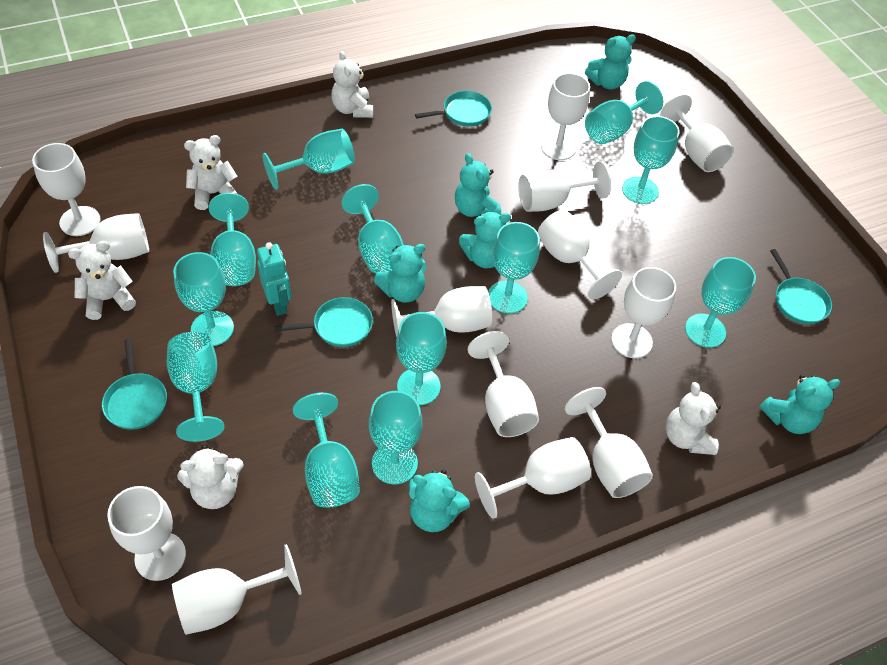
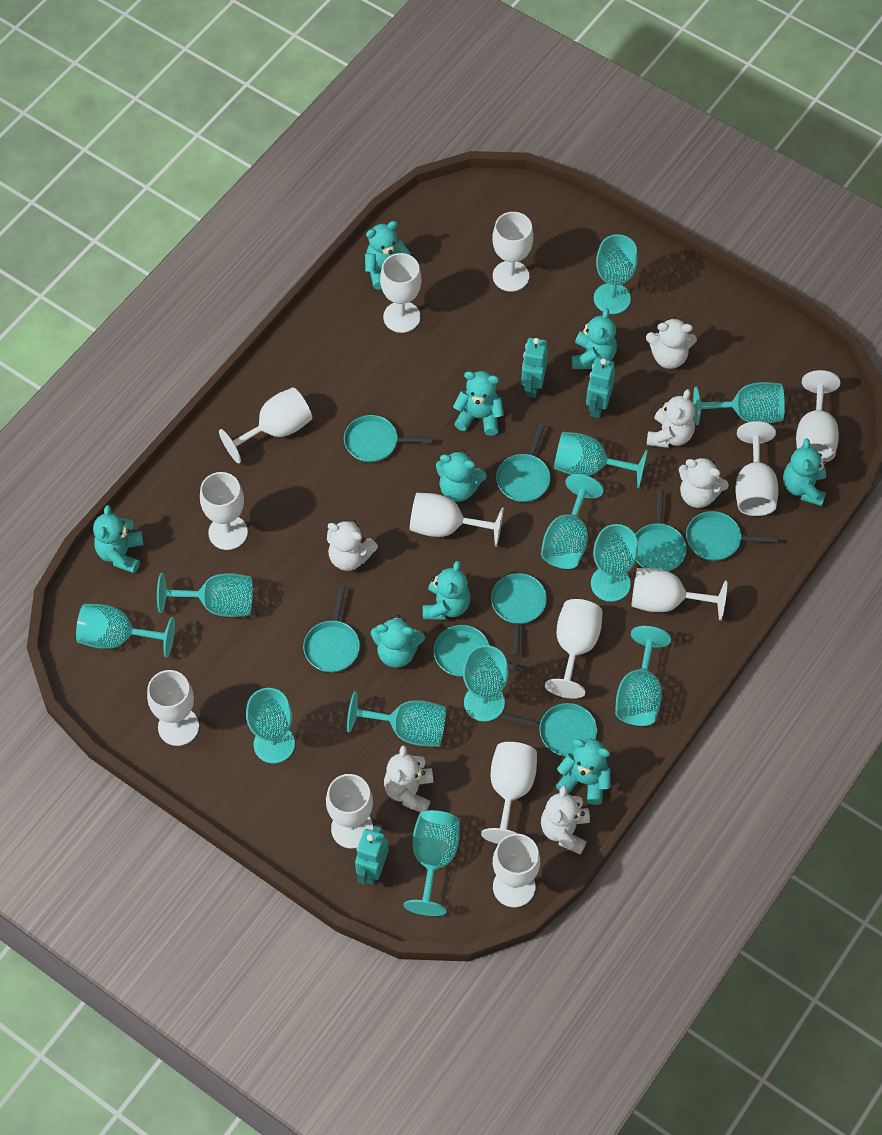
turquoise pan: 4 -> 8
turquoise robot: 1 -> 3
turquoise teddy bear: 6 -> 9
white teddy bear: 5 -> 6

